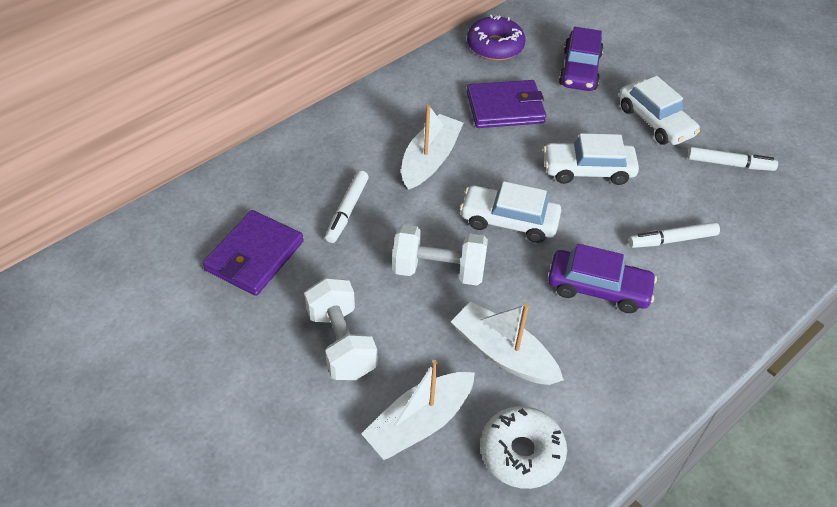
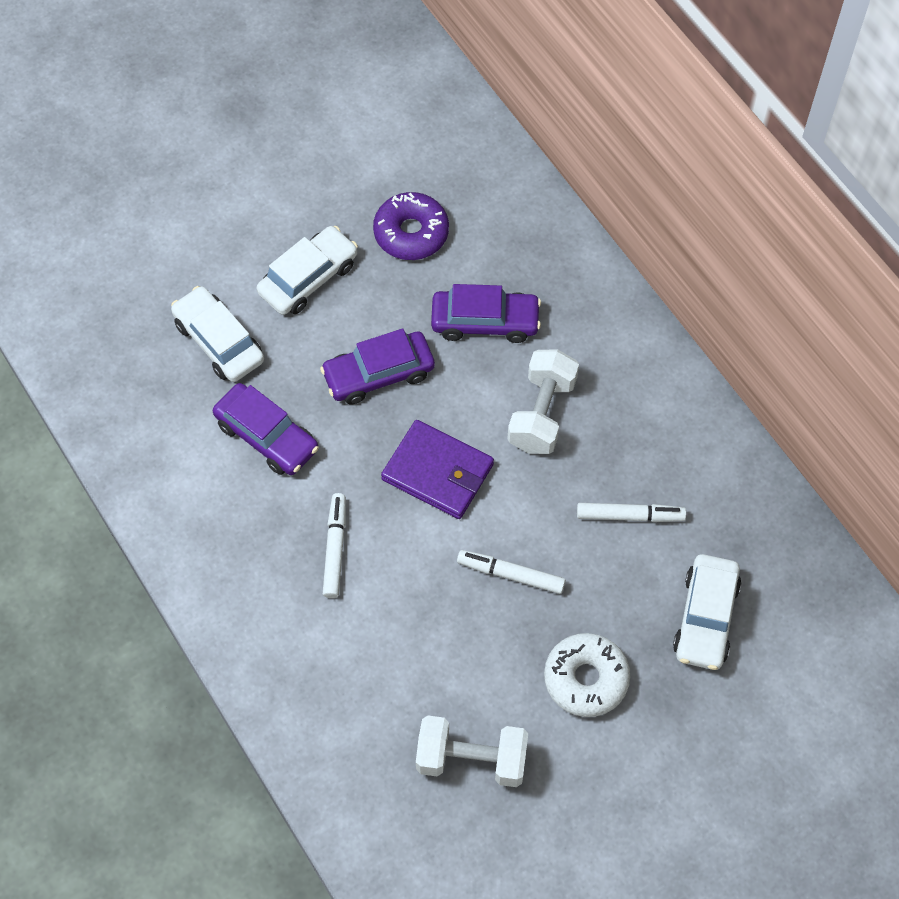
purple car: 2 -> 3
purple wallet: 2 -> 1
white boat: 3 -> 0

